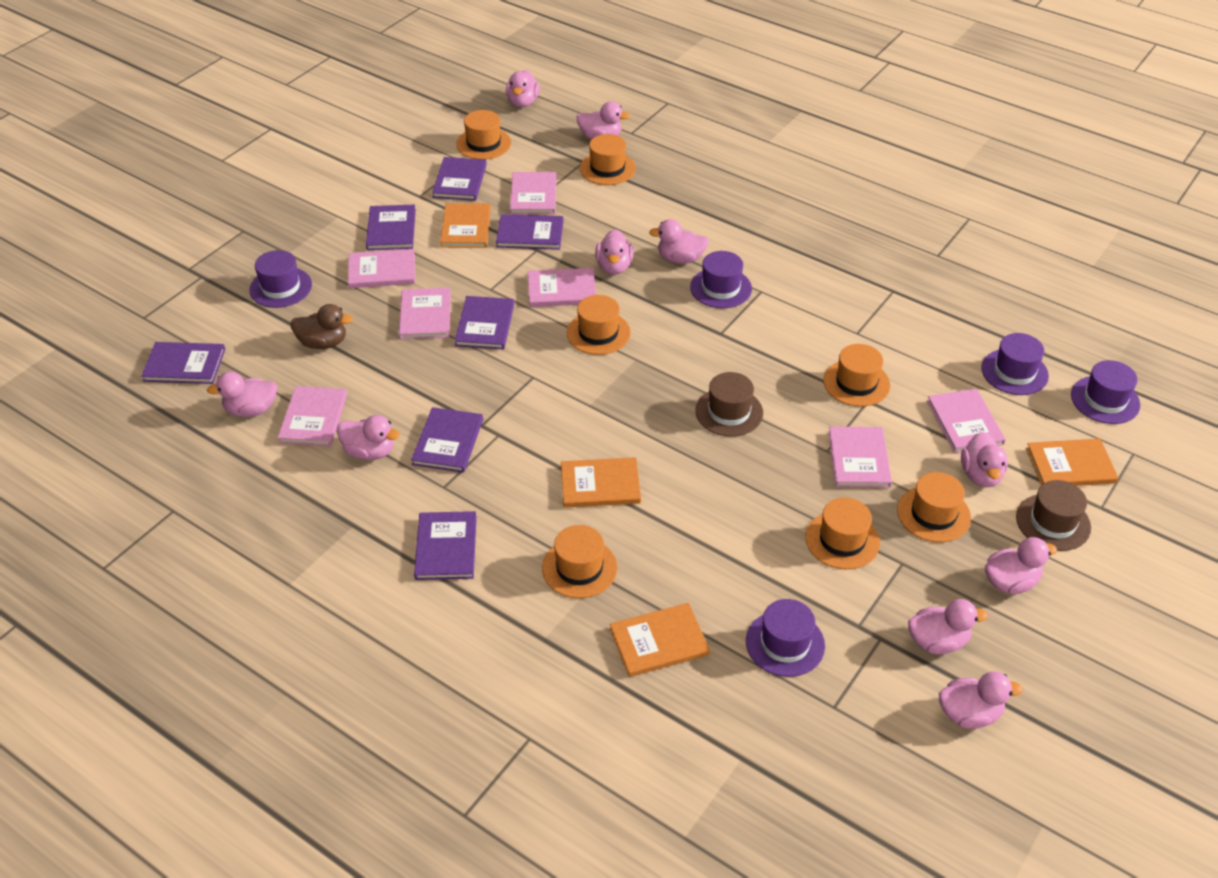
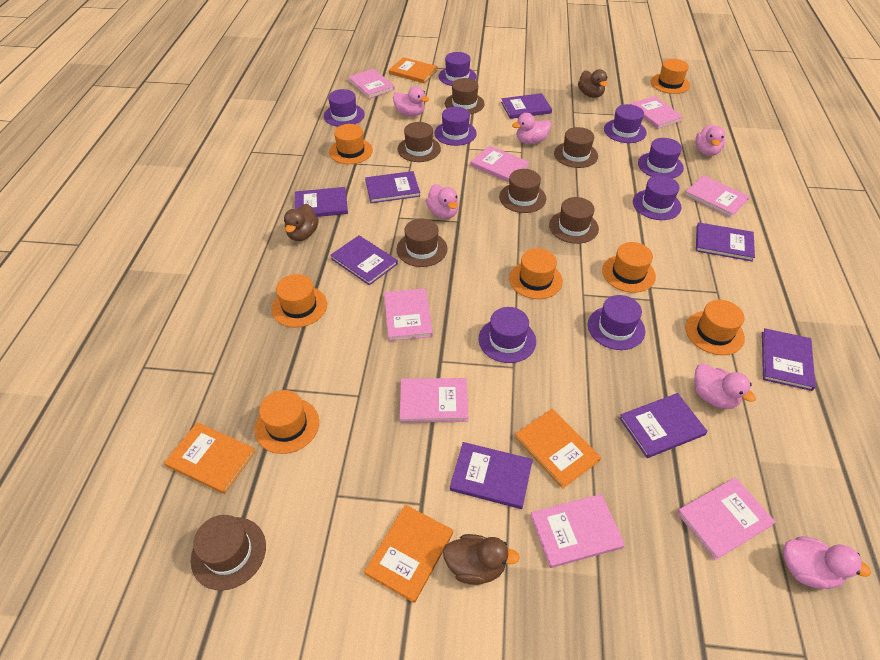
brown duck: 1 -> 3
brown hat: 2 -> 7
pink book: 7 -> 8
pink duck: 10 -> 6
purple book: 7 -> 8
purple hat: 5 -> 8

